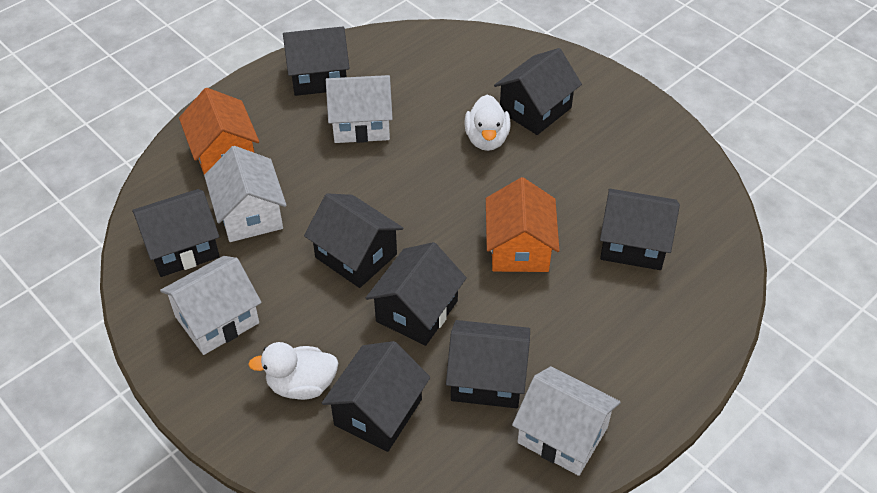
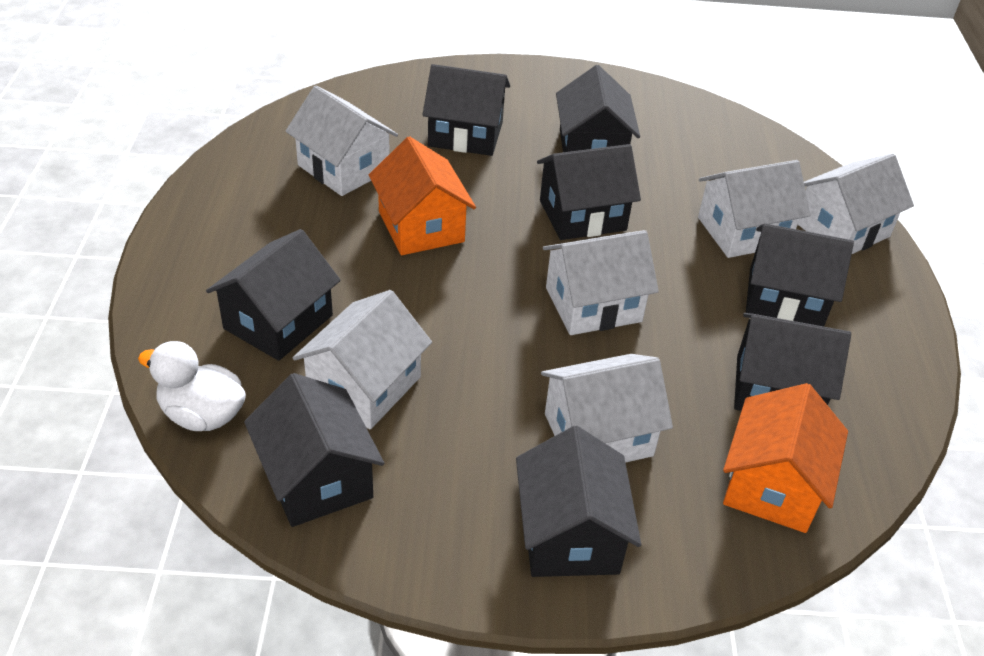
white duck: 2 -> 1
white house: 4 -> 6

